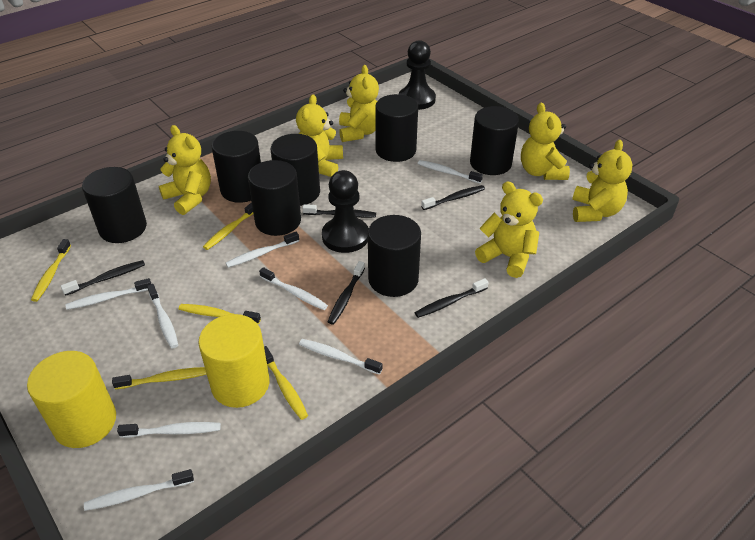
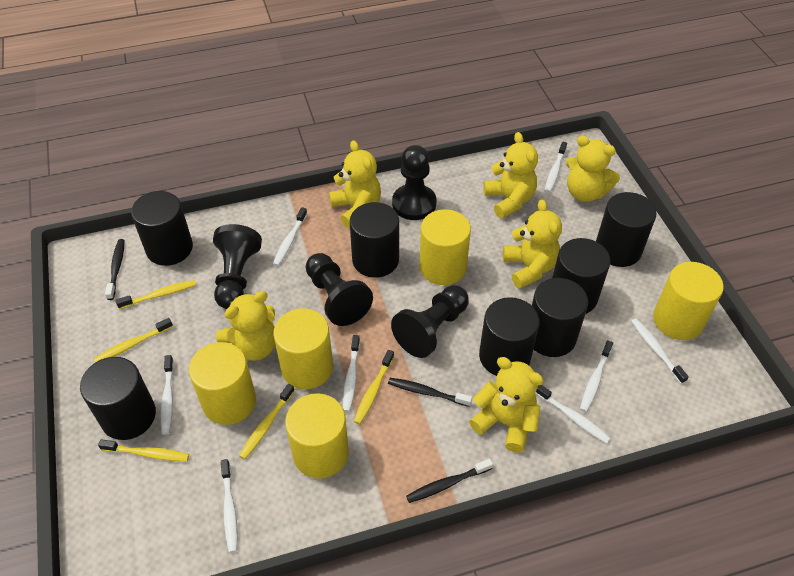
black pawn: 2 -> 4
black toothbrush: 5 -> 3
yellow cylinder: 2 -> 5

